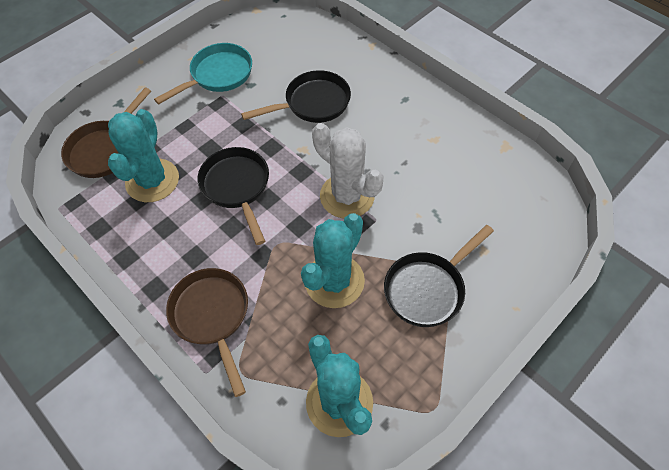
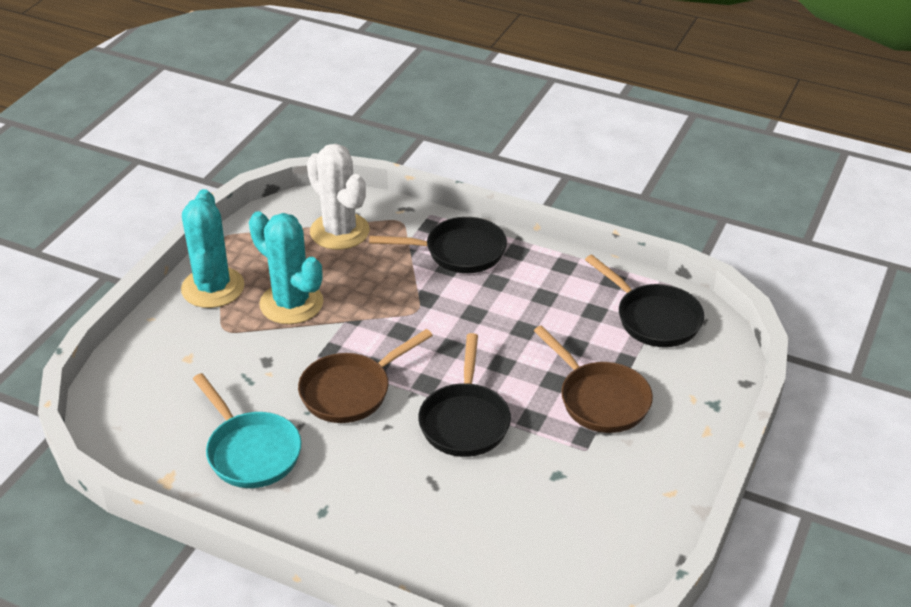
turquoise cactus: 3 -> 2

